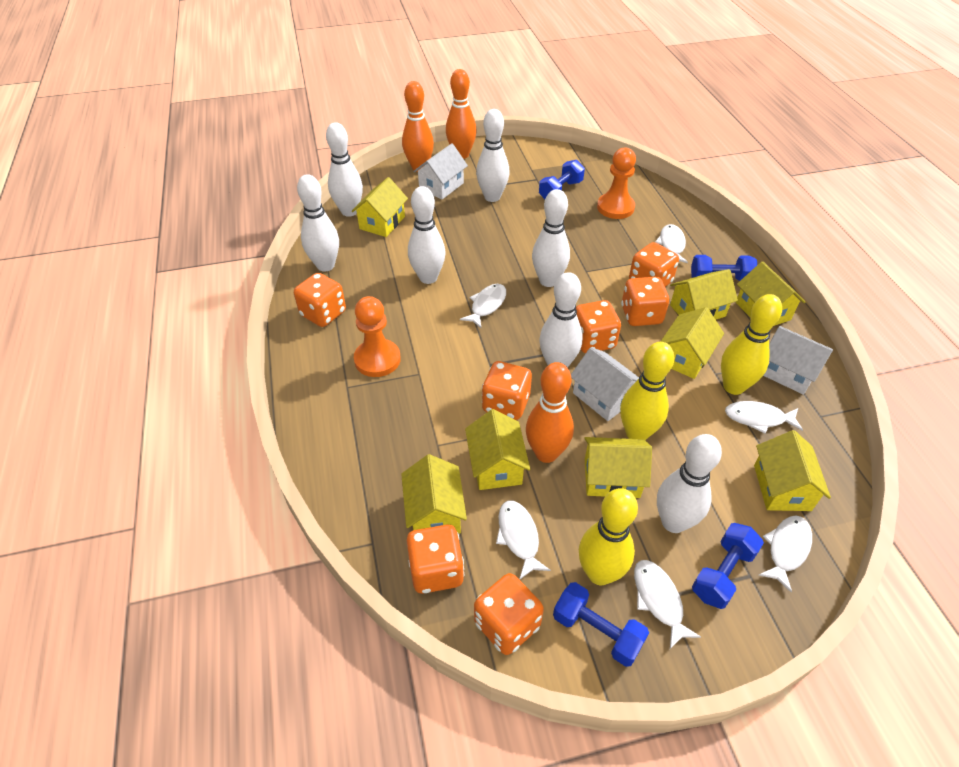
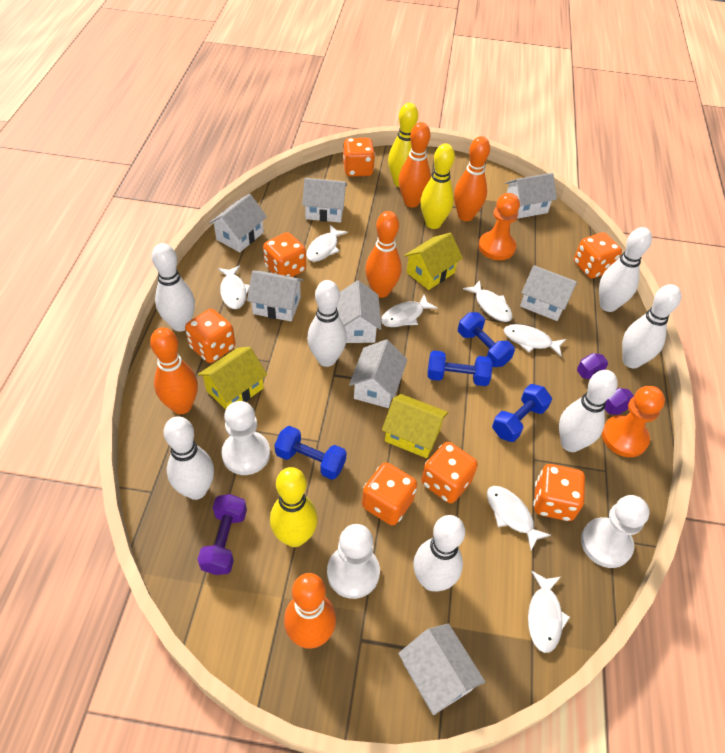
orange bowling pin: 3 -> 5
purple dumbbell: 0 -> 2
white fish: 6 -> 7
white house: 3 -> 8
white pawn: 0 -> 3
yellow house: 8 -> 3

